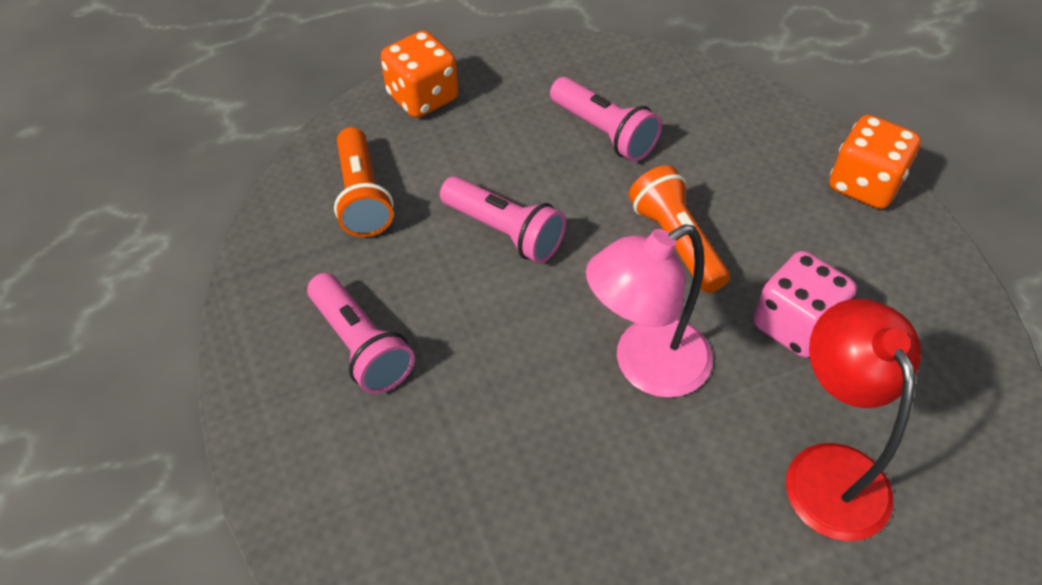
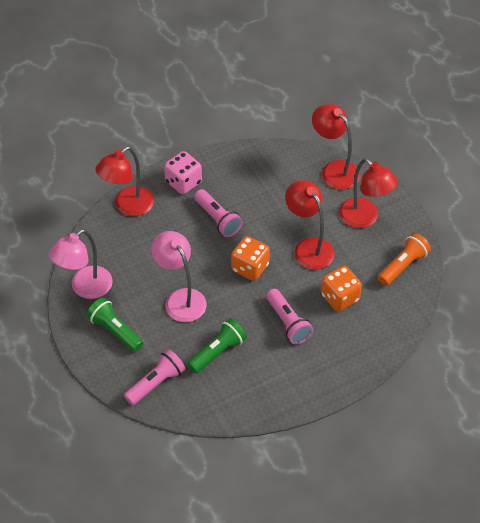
green flashlight: 0 -> 2
orange flashlight: 2 -> 1
pink lamp: 1 -> 2
red lamp: 1 -> 4

